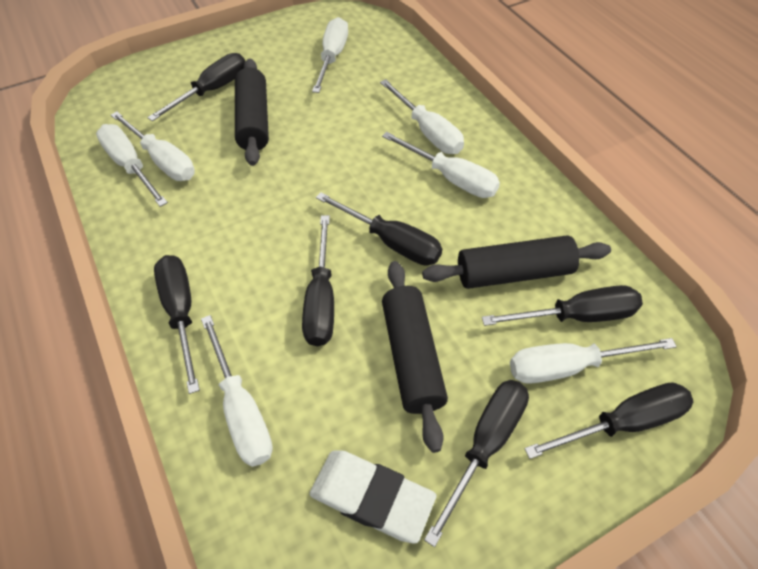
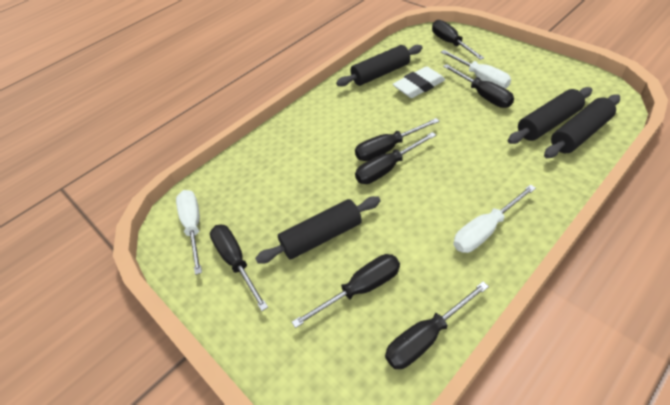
black rolling pin: 3 -> 4
white screwdriver: 7 -> 3

